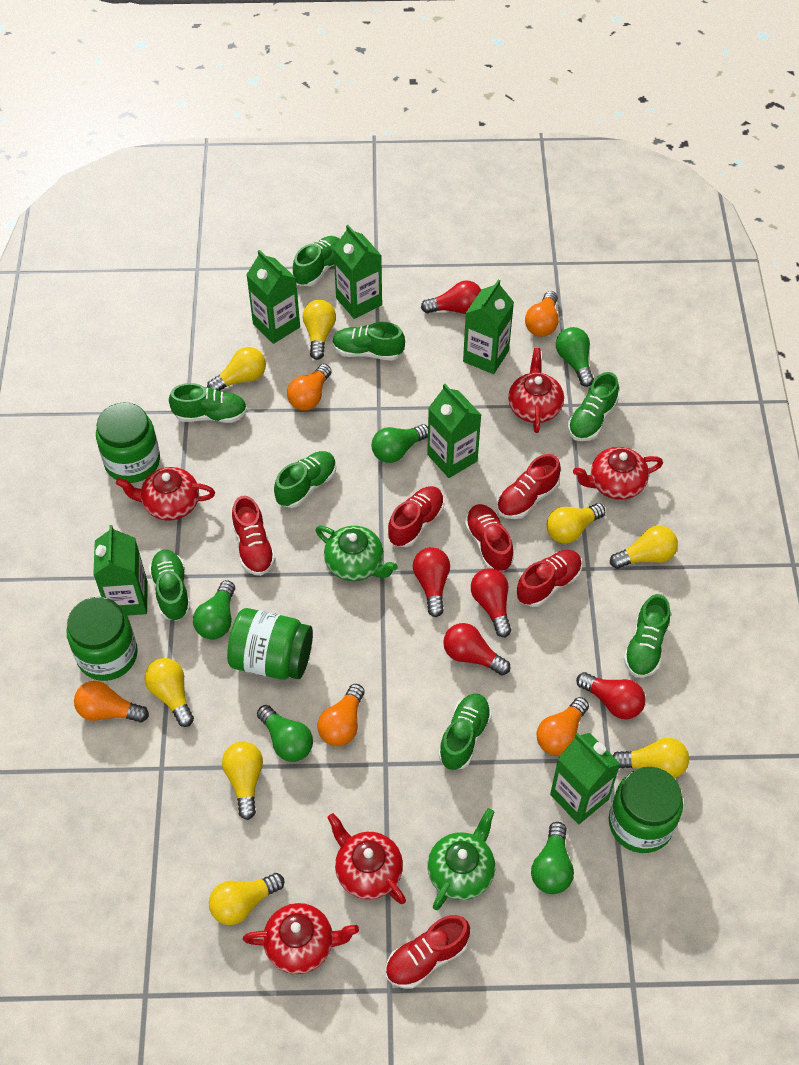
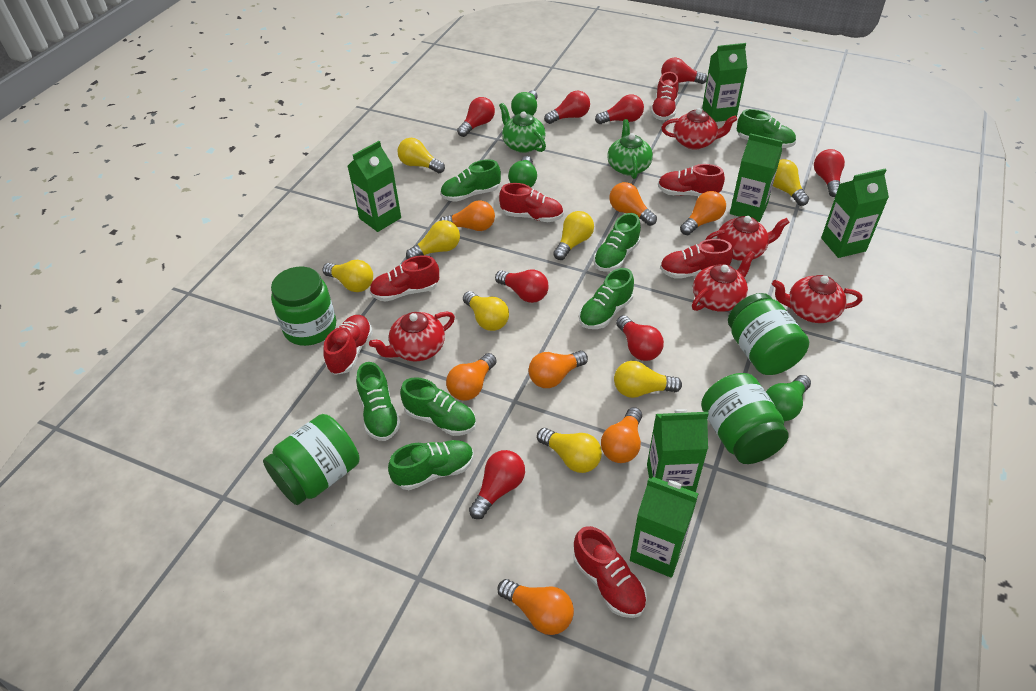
green light bulb: 5 -> 3
green shoe: 8 -> 7
orange light bulb: 5 -> 7
red light bulb: 5 -> 8
red shoe: 6 -> 7

